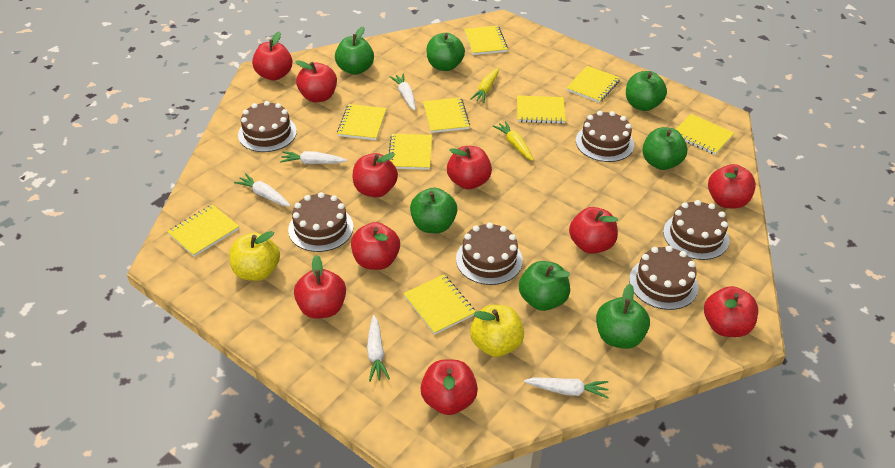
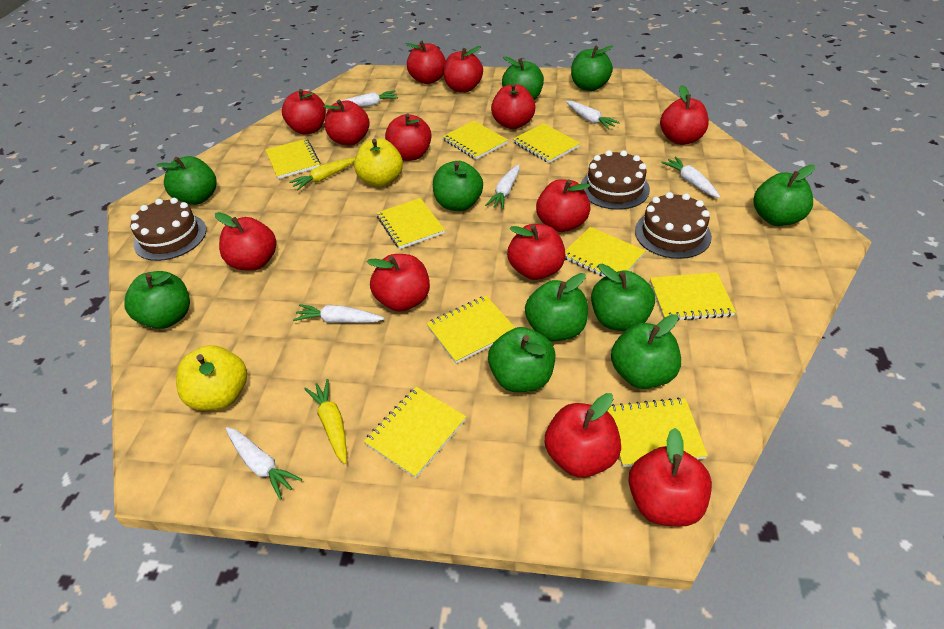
brown cake: 6 -> 3
green apple: 7 -> 10
red apple: 10 -> 13
white carrot: 5 -> 6

